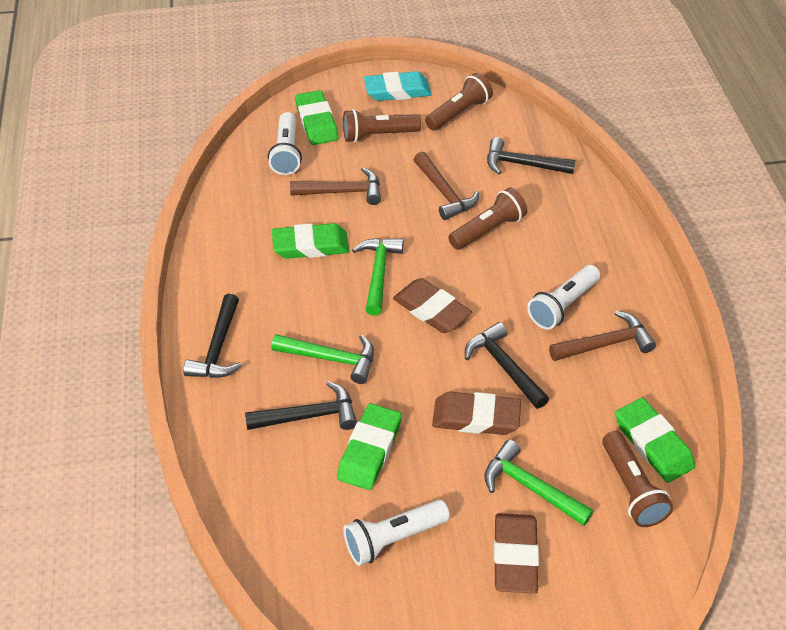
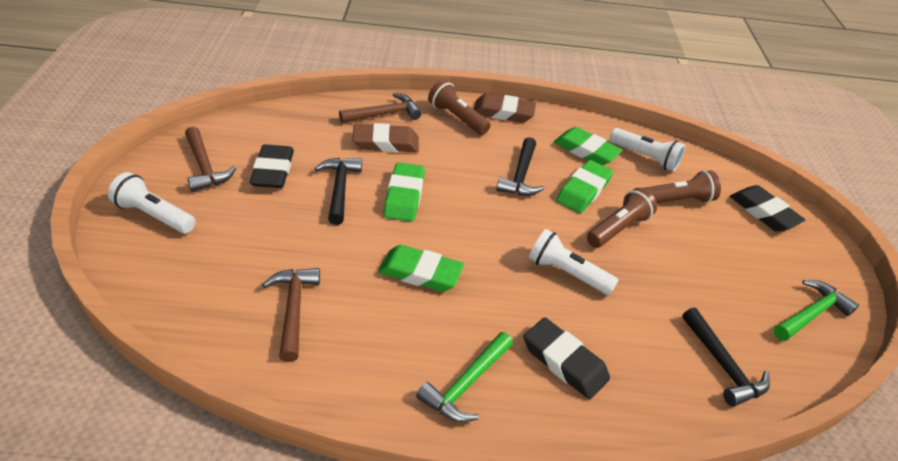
black eraser: 0 -> 3
black hammer: 4 -> 3
brown eraser: 3 -> 2
brown flashlight: 4 -> 3
green hammer: 3 -> 2
turquoise eraser: 1 -> 0

